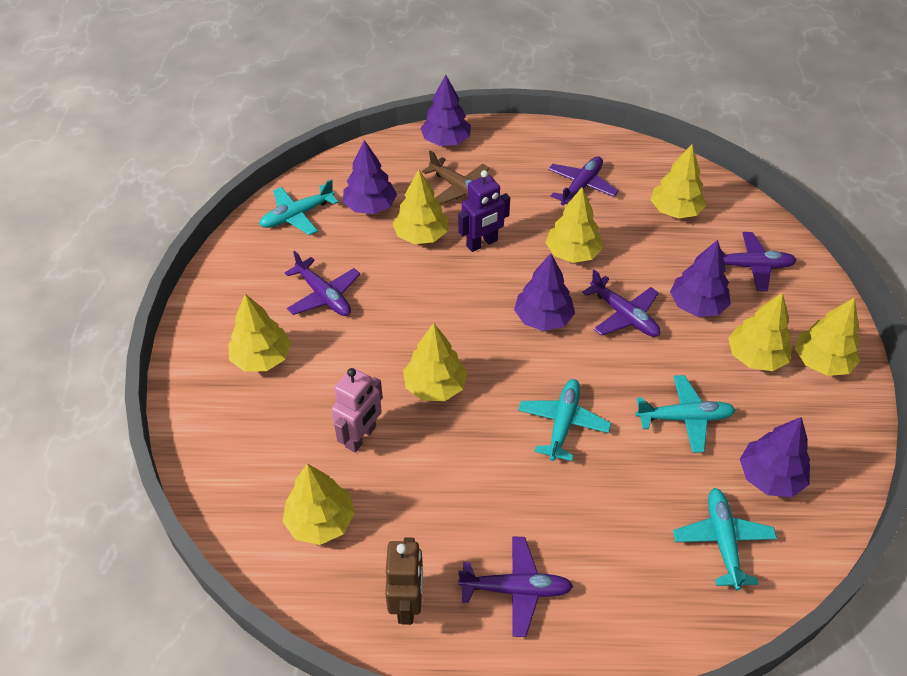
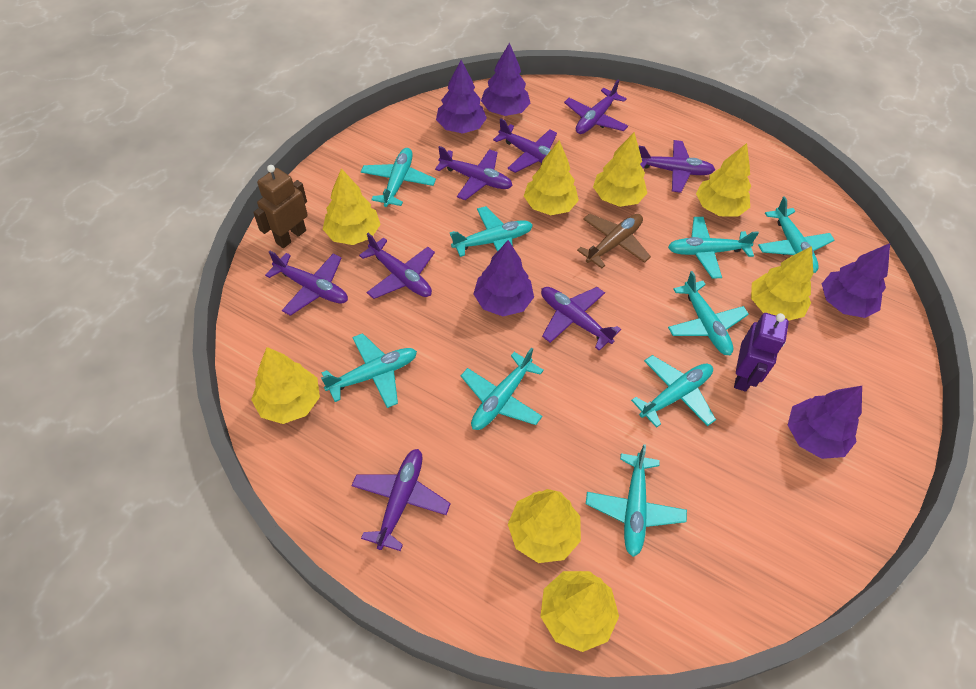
pink robot: 1 -> 0
purple plane: 5 -> 8
turquoise plane: 4 -> 9

